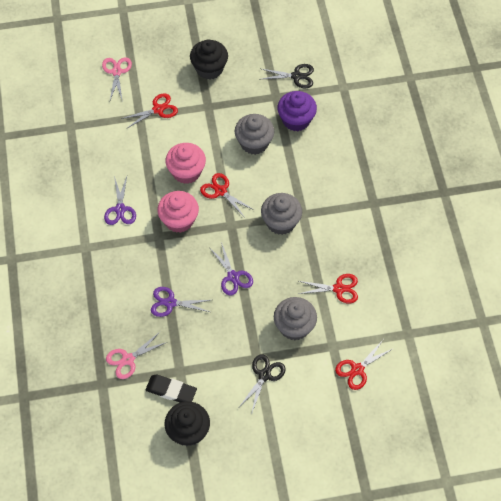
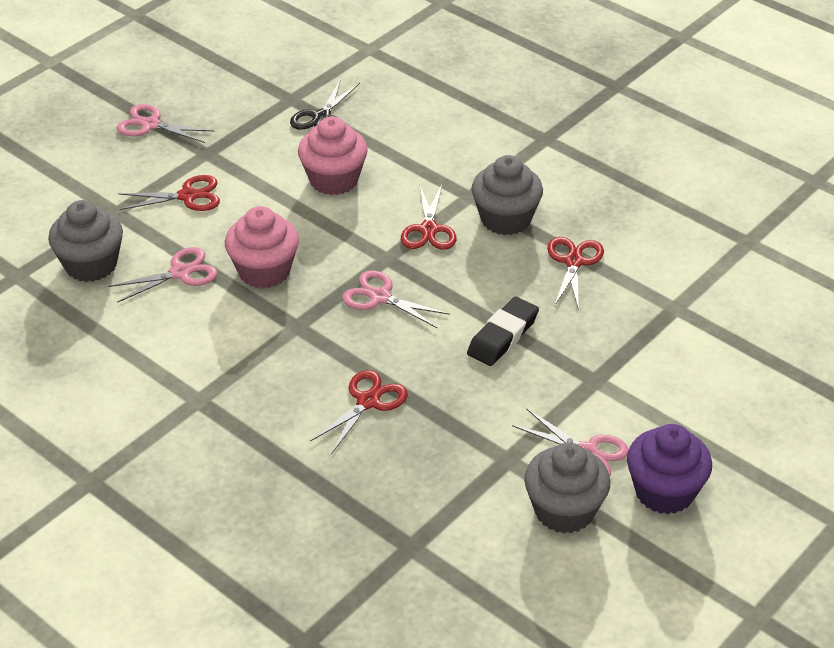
black cupcake: 2 -> 0
black scissors: 2 -> 1
pink scissors: 2 -> 4
purple scissors: 3 -> 0

